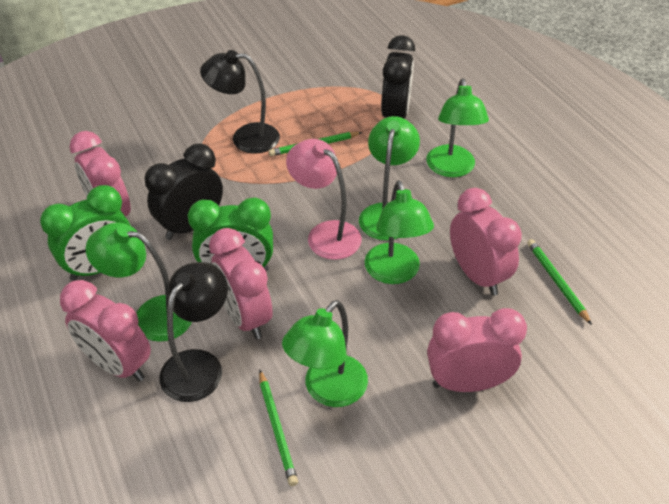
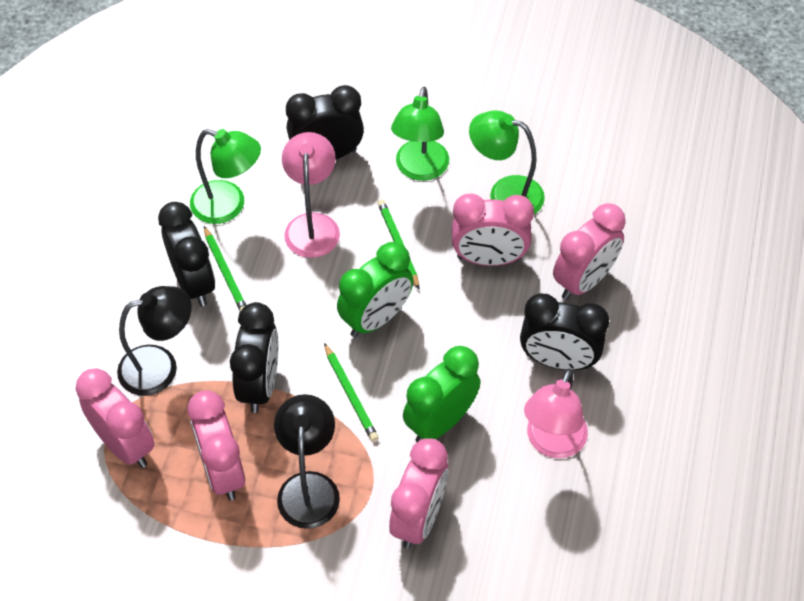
black clock: 2 -> 4
green lamp: 5 -> 3
pink lamp: 1 -> 2

